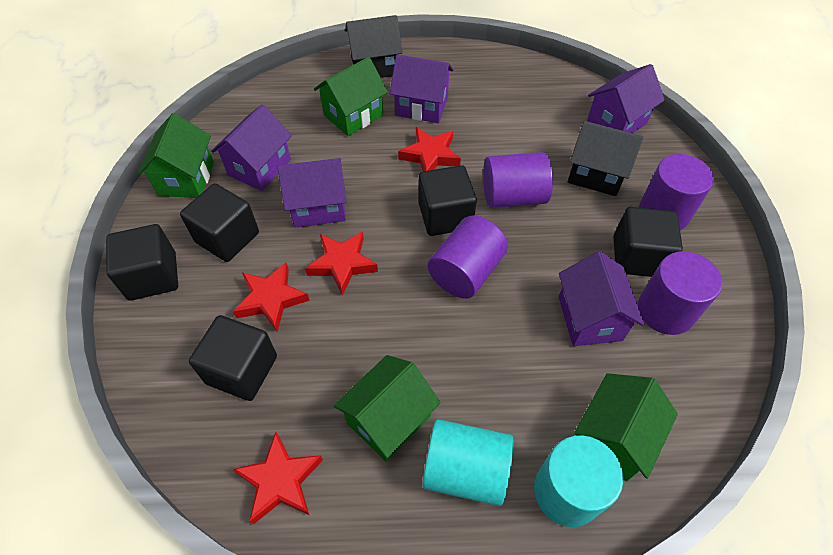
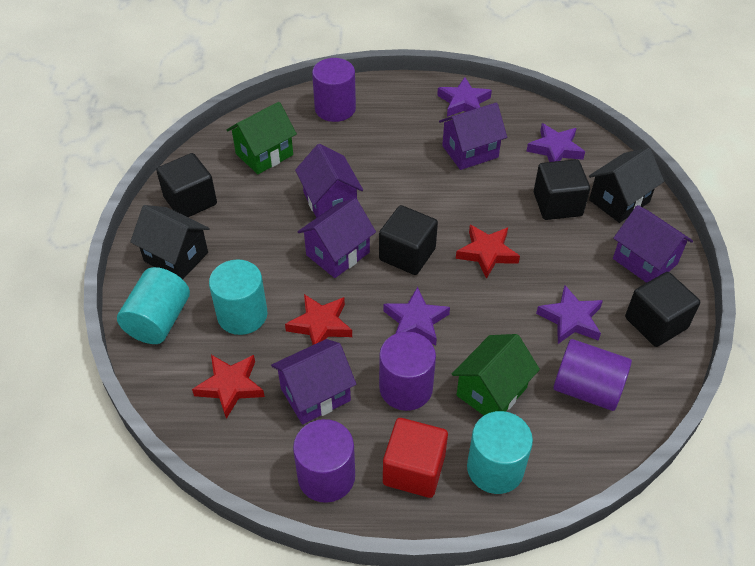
black cube: 5 -> 4
green house: 4 -> 2
purple star: 0 -> 4
red cube: 0 -> 1
red star: 4 -> 3
turquoise cylinder: 2 -> 3

